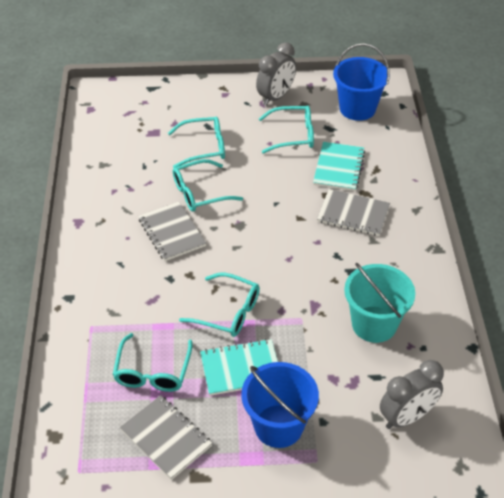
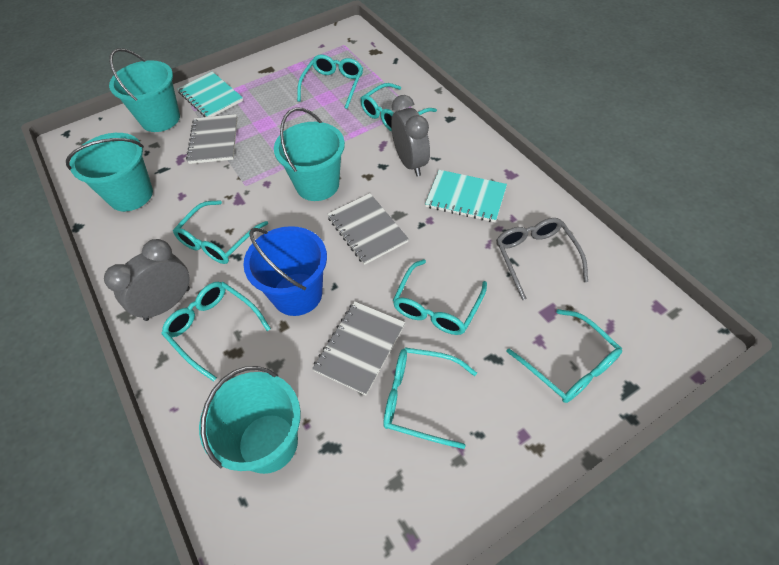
blue bucket: 2 -> 1
grey glasses: 0 -> 1
turquoise bucket: 1 -> 4
turquoise glasses: 5 -> 7

